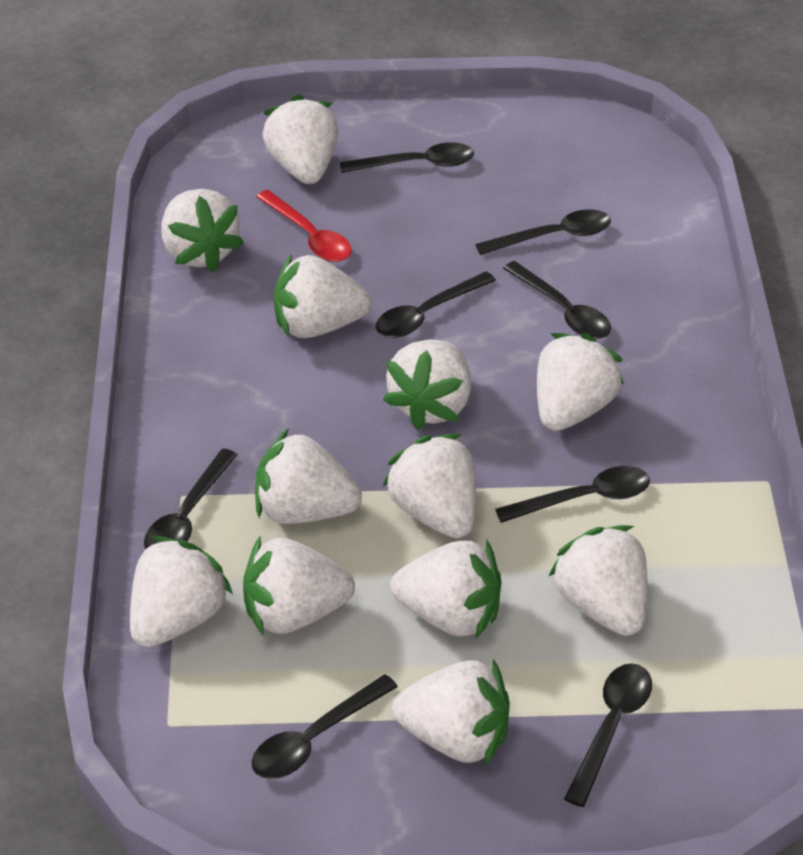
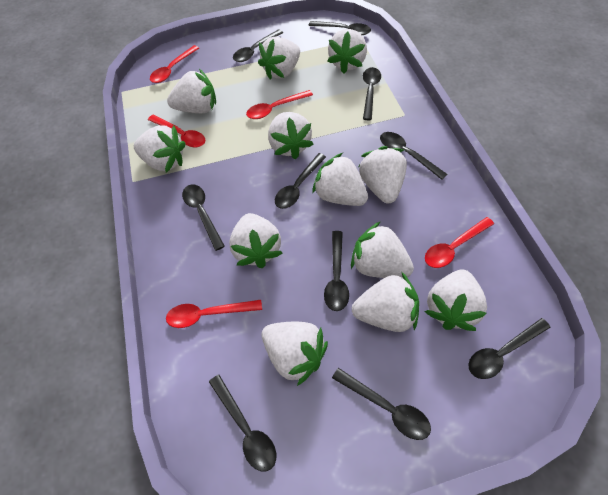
black spoon: 8 -> 10
red spoon: 1 -> 5

